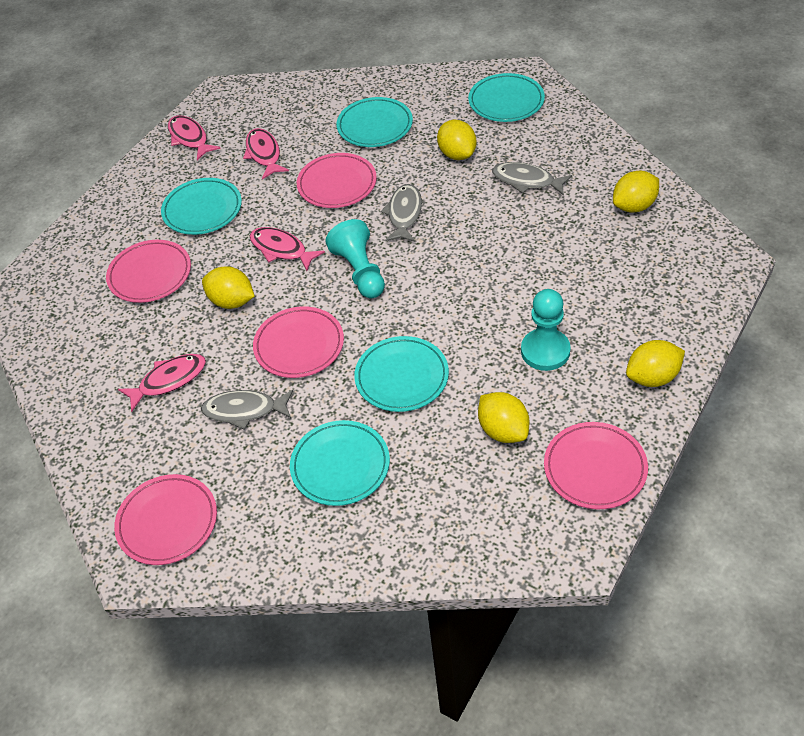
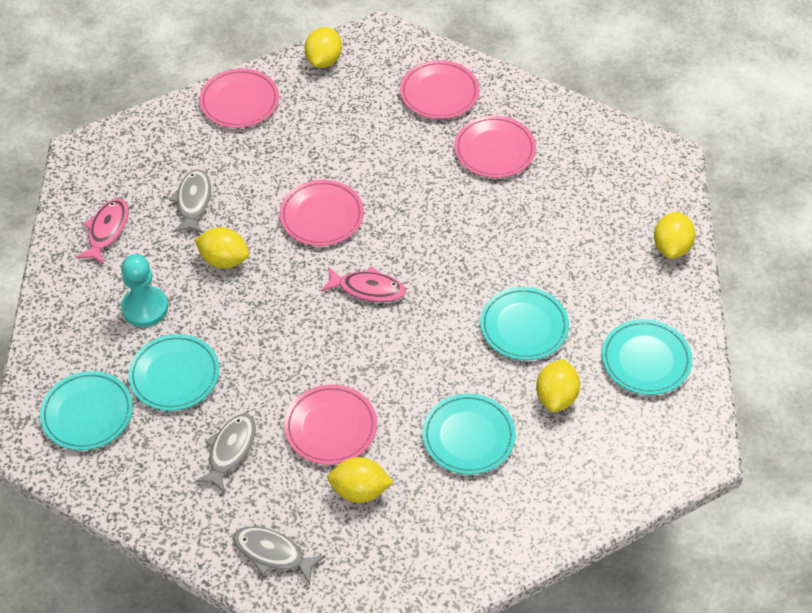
pink fish: 4 -> 2
turquoise pawn: 2 -> 1

